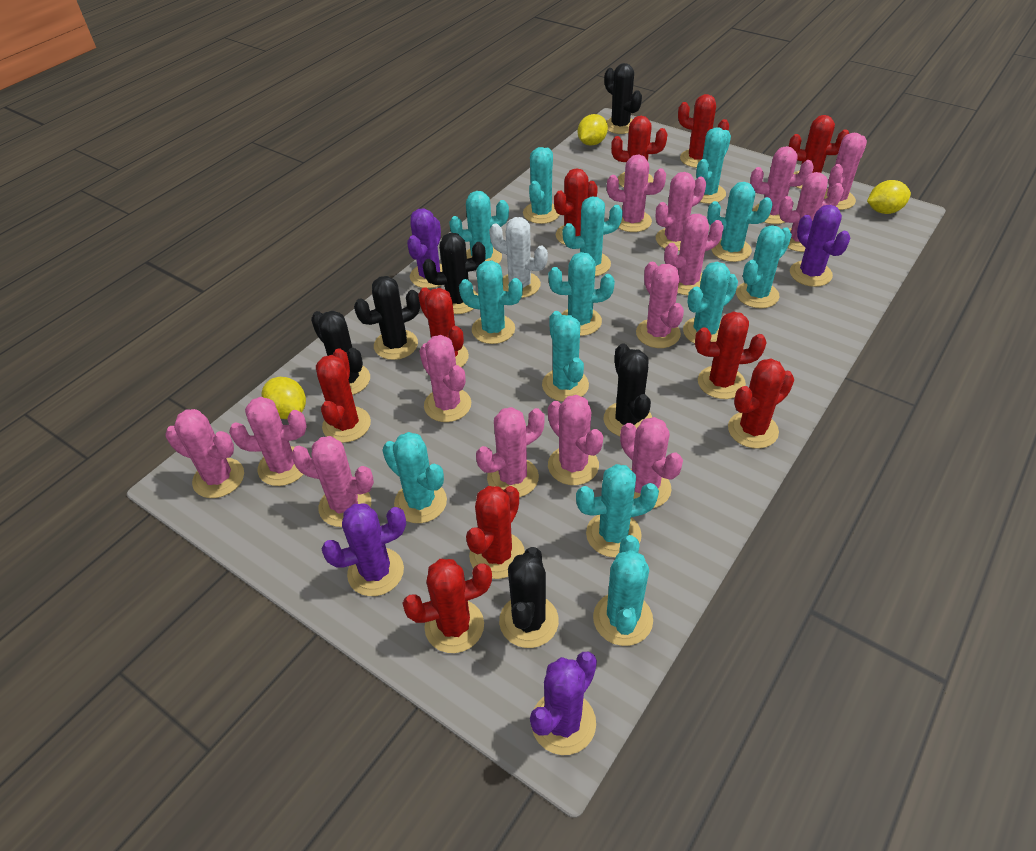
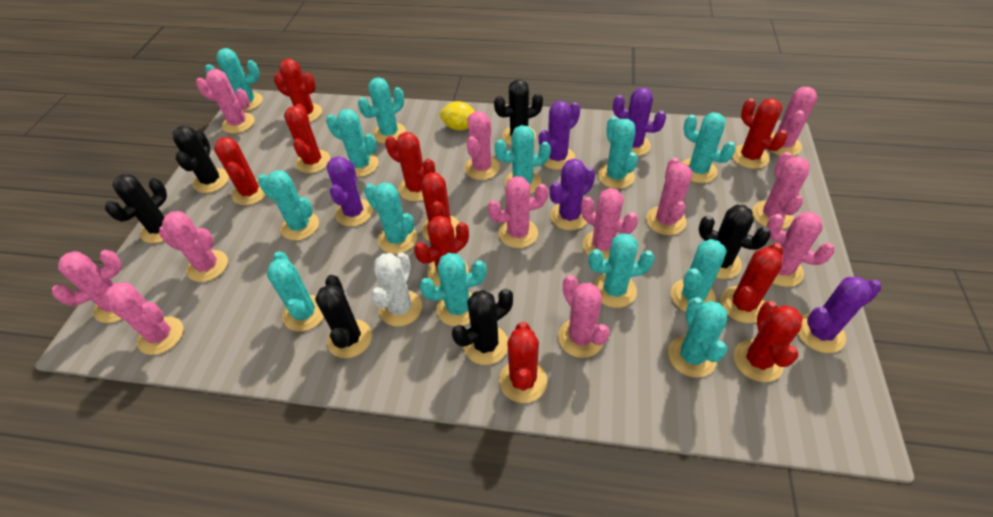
pink cactus: 14 -> 12
purple cactus: 4 -> 5
yellow lemon: 3 -> 1

